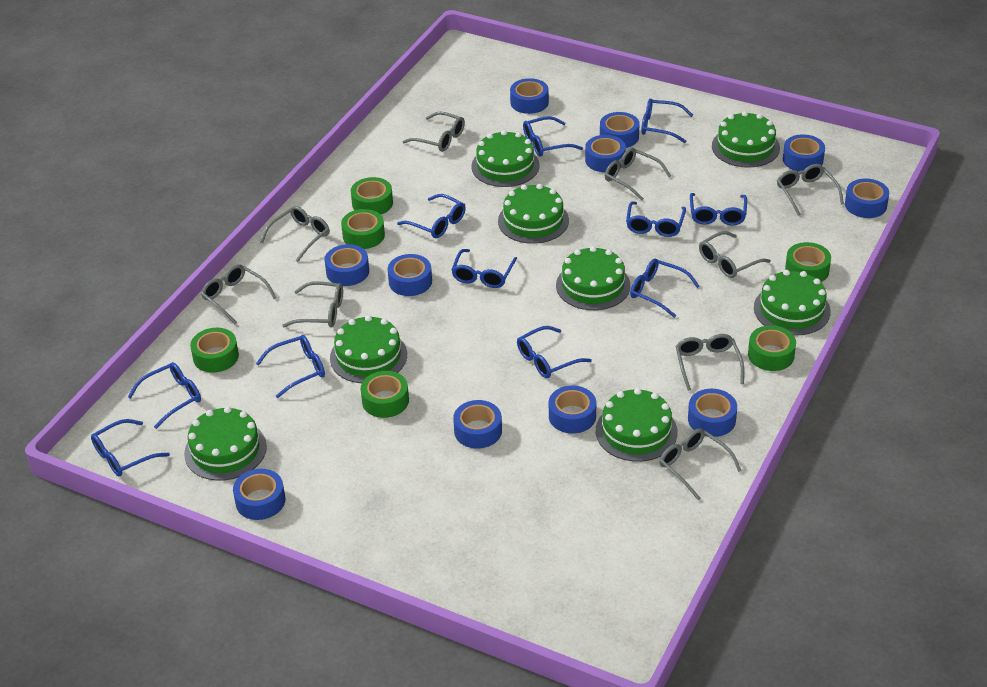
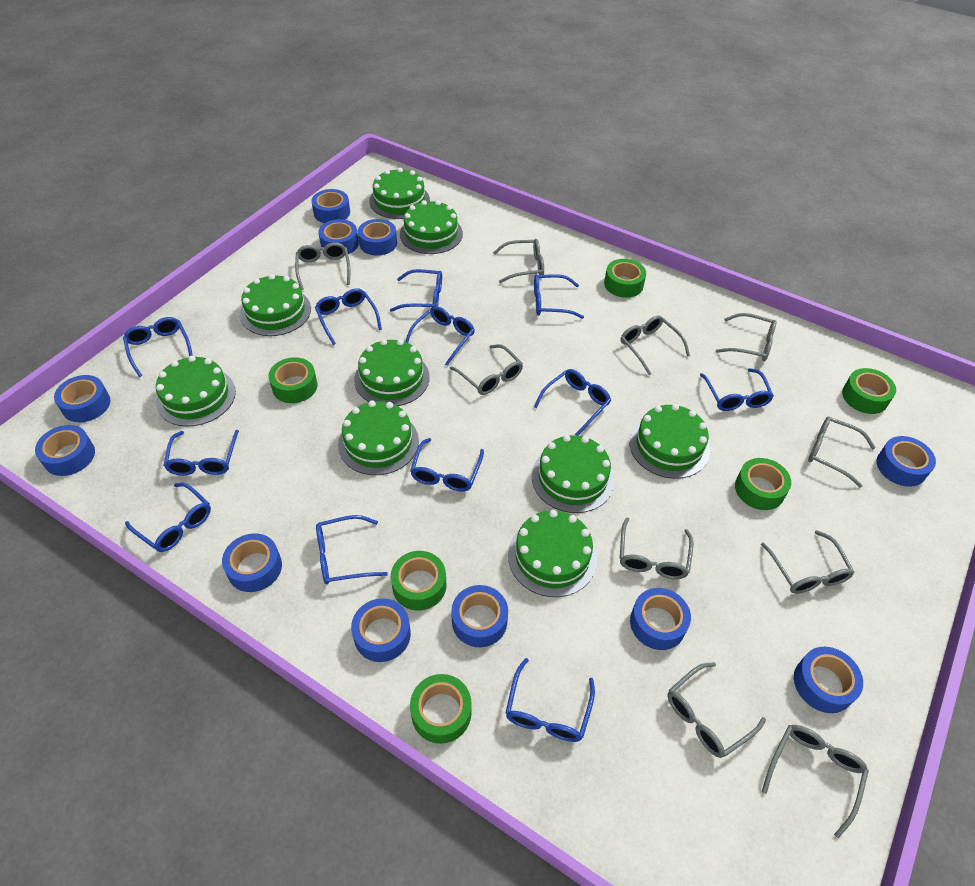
blue glasses: 11 -> 12
green cake: 8 -> 9
grey glasses: 9 -> 10

